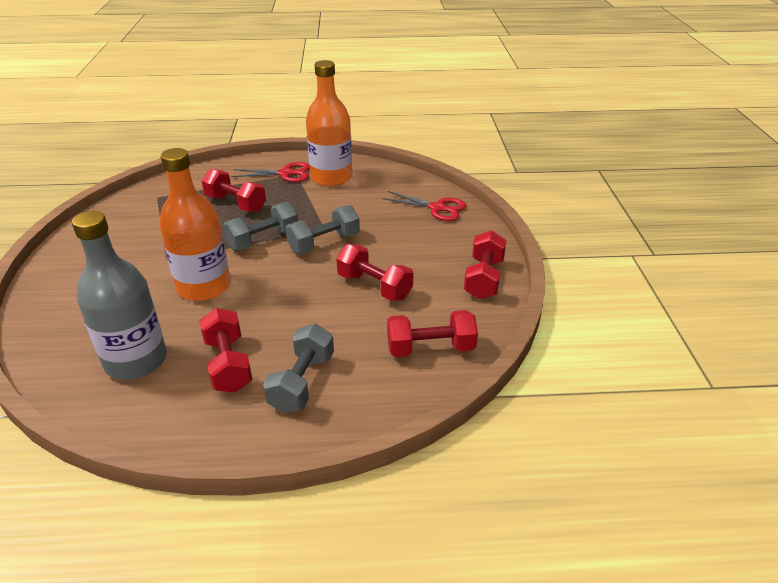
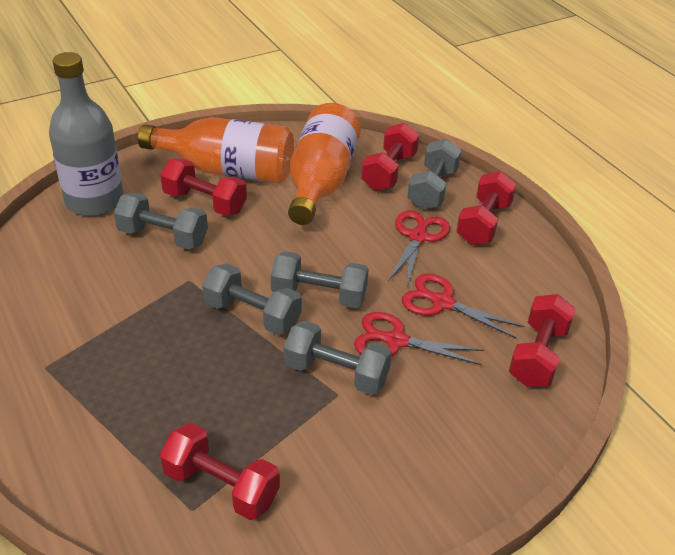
grey dumbbell: 3 -> 5
red scissors: 2 -> 3

